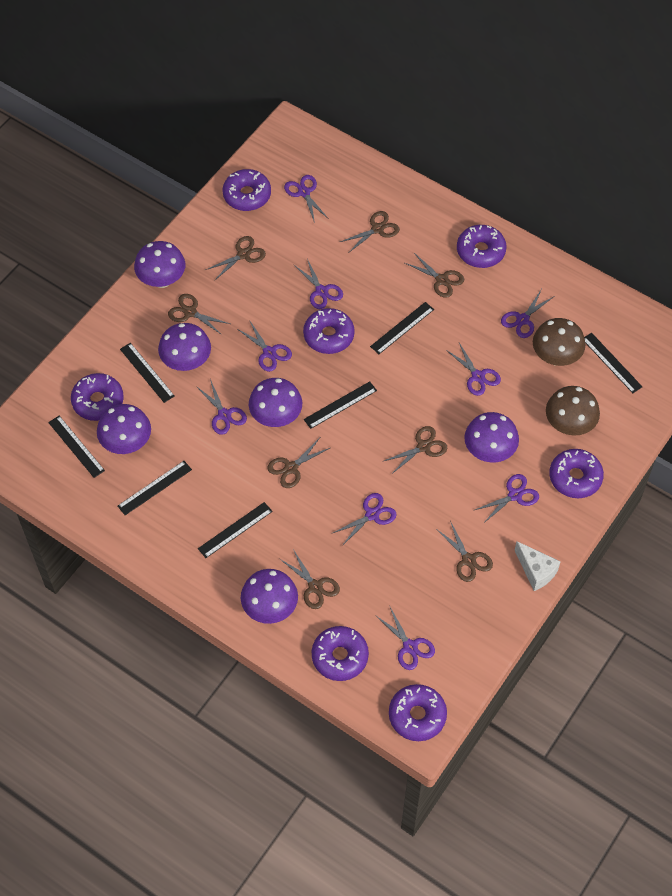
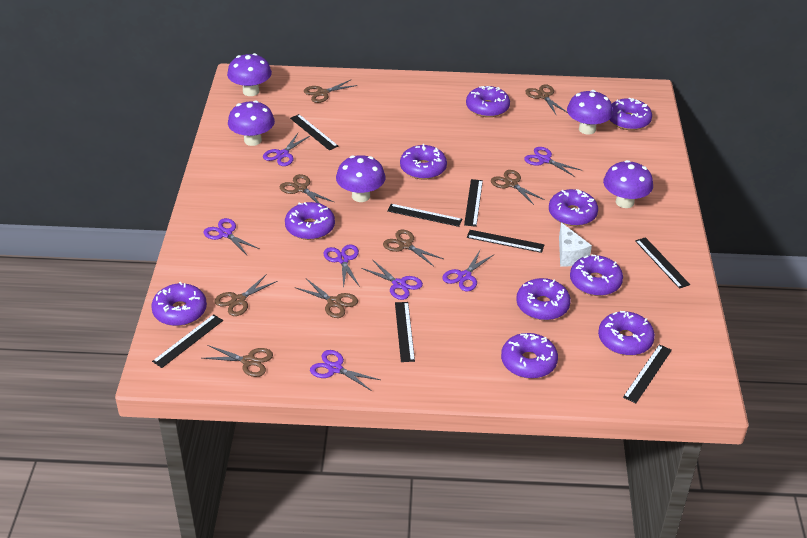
black ruler: 7 -> 8
brown mushroom: 2 -> 0
purple donut: 7 -> 10
purple mushroom: 6 -> 5
purple scissors: 9 -> 7

